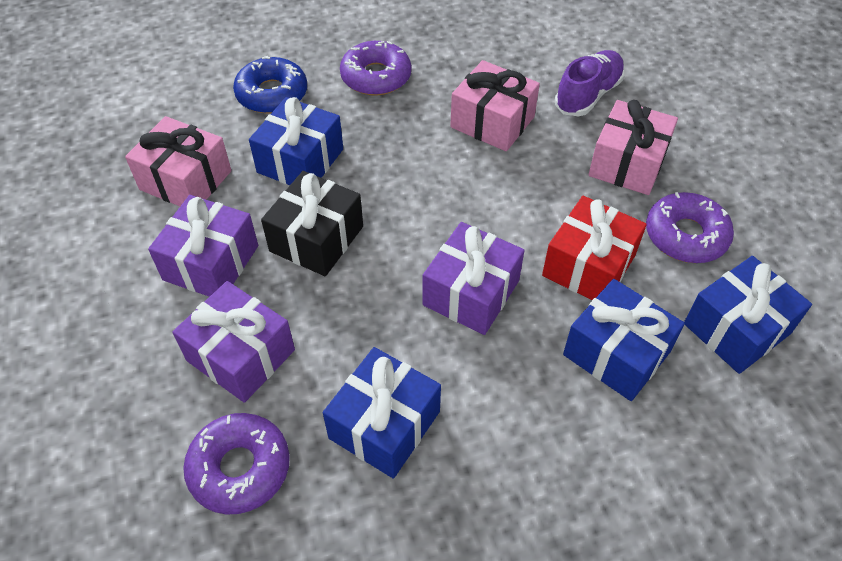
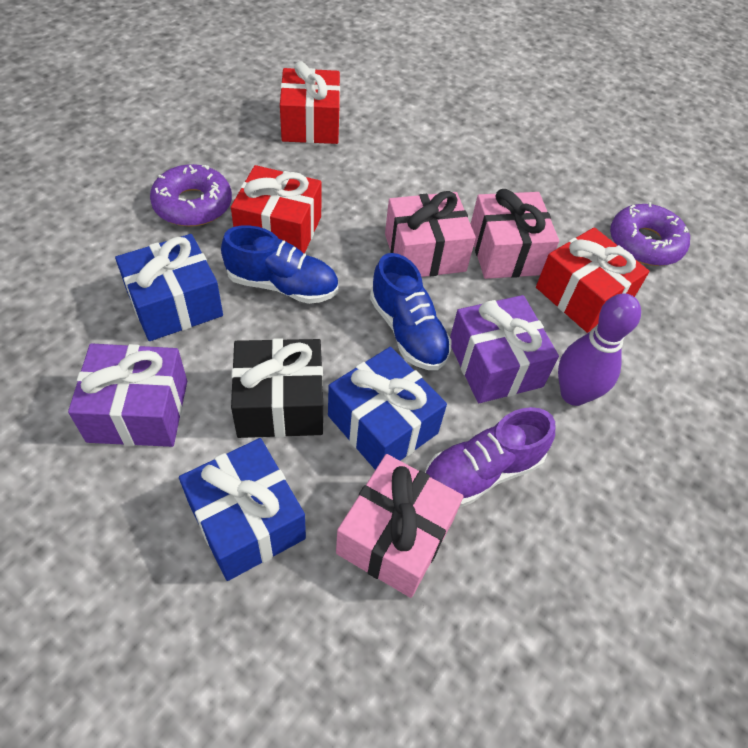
blue donut: 1 -> 0
blue gift: 4 -> 3
blue shoe: 0 -> 2
purple bowling pin: 0 -> 1
purple donut: 3 -> 2
purple gift: 3 -> 2
red gift: 1 -> 3

